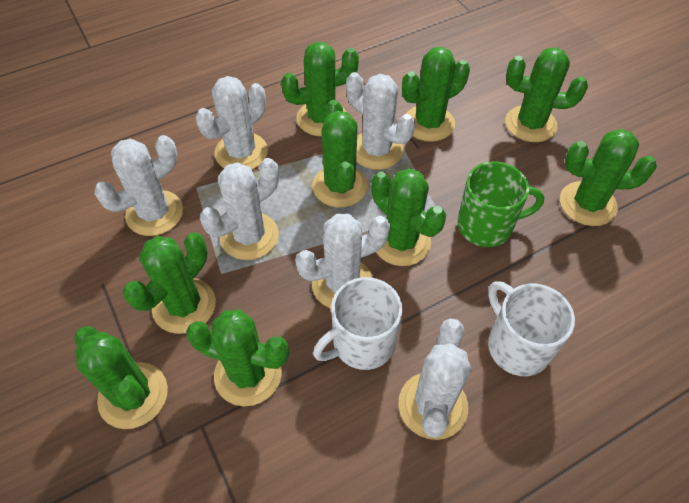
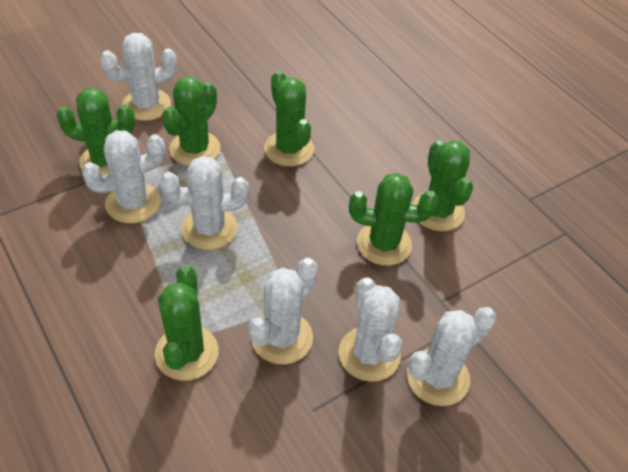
green cactus: 9 -> 6
green mug: 1 -> 0
white mug: 2 -> 0

